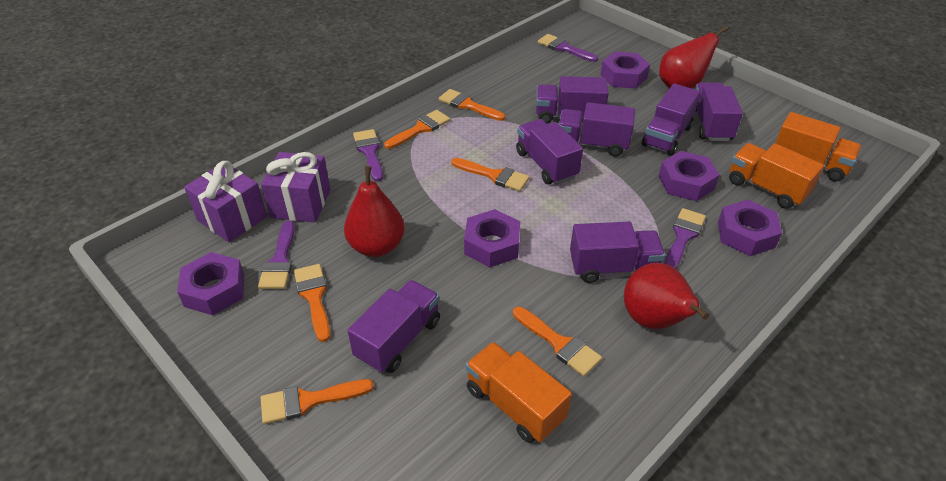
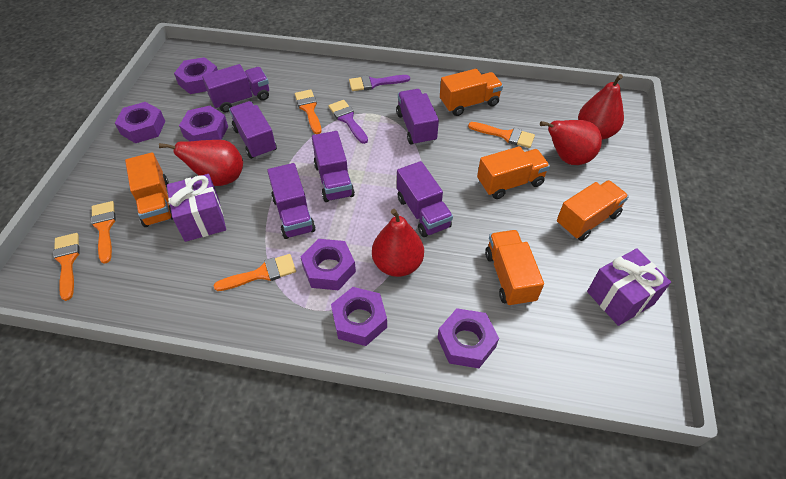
orange brush: 6 -> 5
orange truck: 3 -> 5
purple brush: 4 -> 2
purple nut: 5 -> 6
purple truck: 7 -> 6
red pear: 3 -> 4

